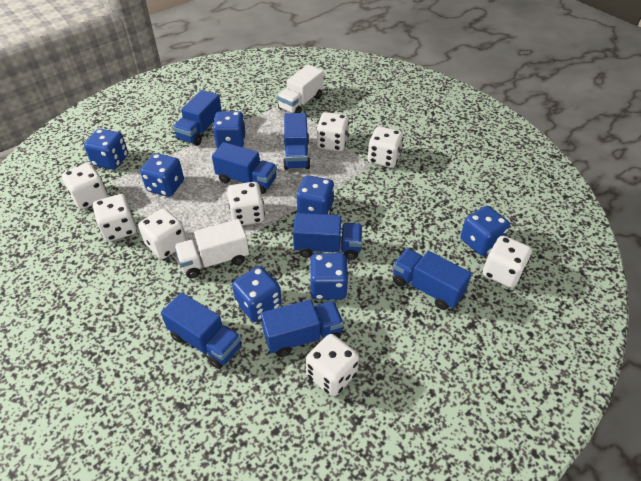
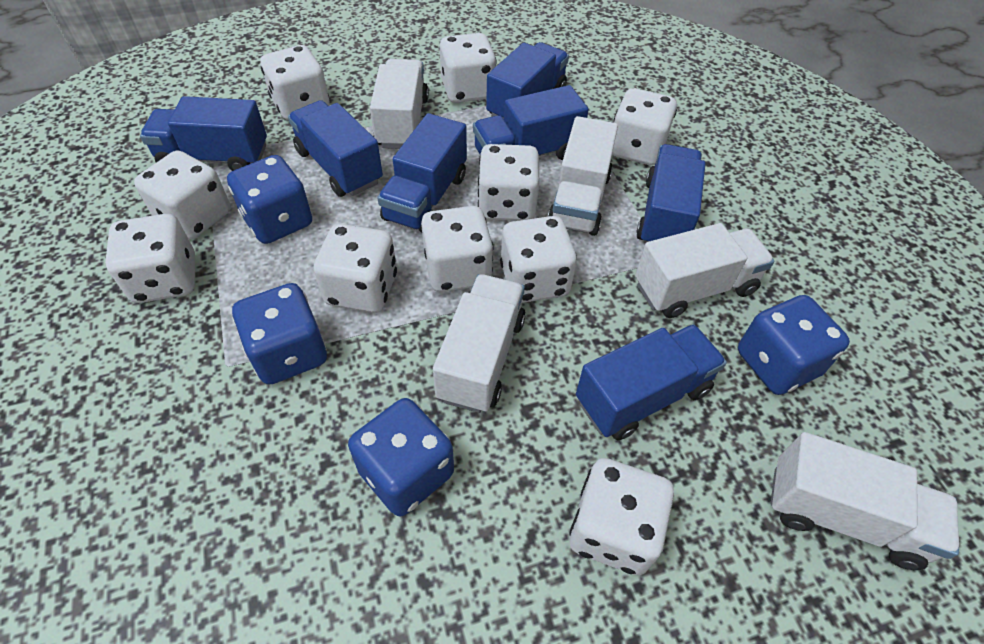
blue dice: 7 -> 4
white dice: 8 -> 10
white truck: 2 -> 5

